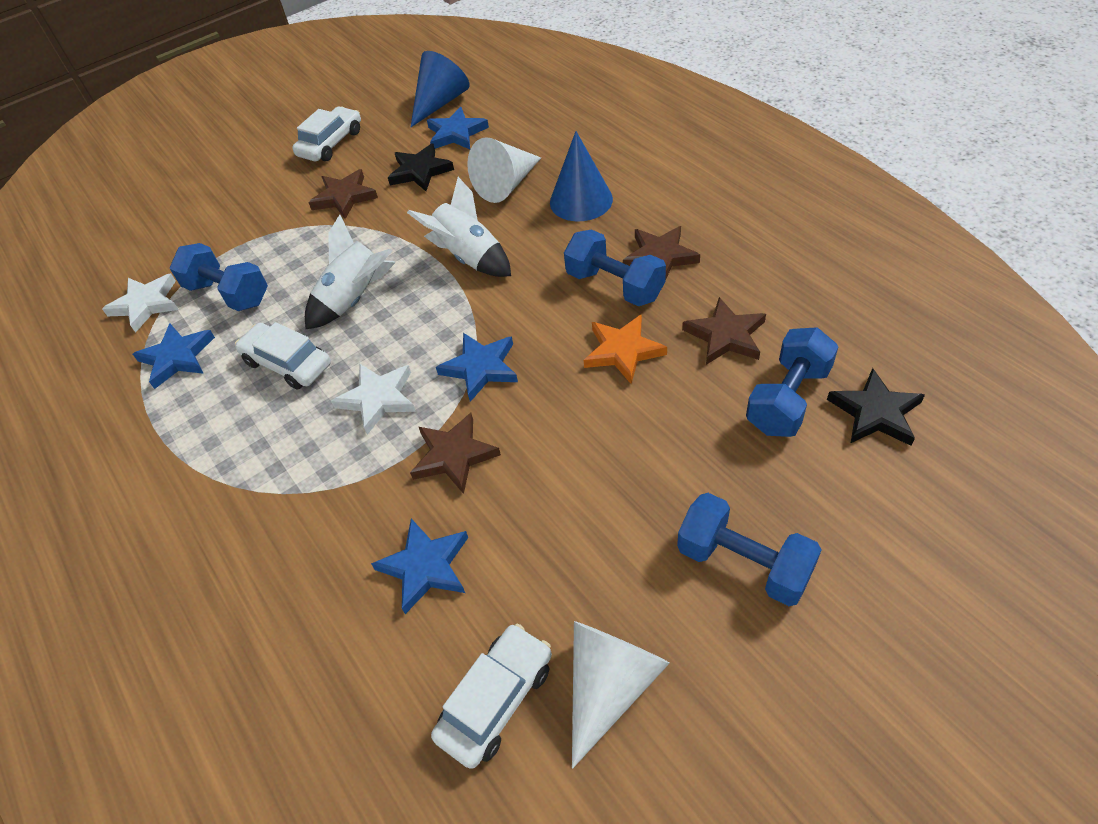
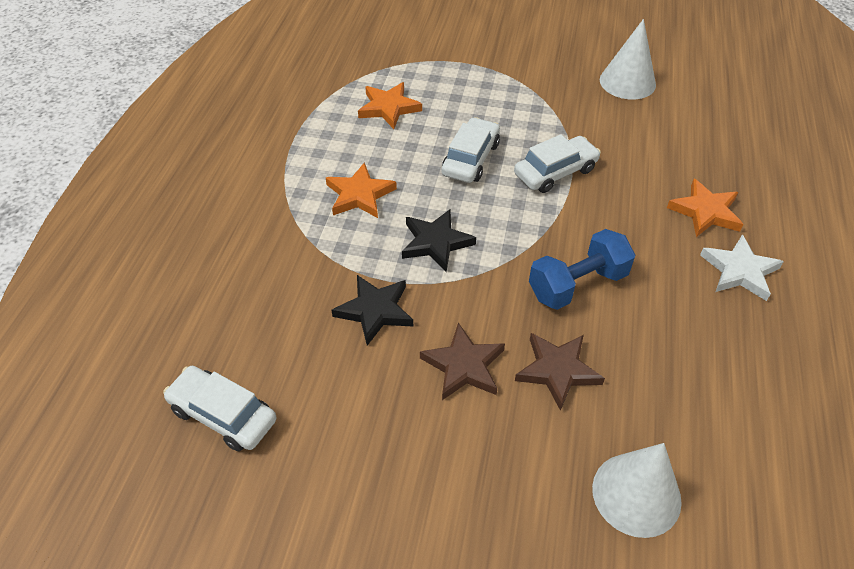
blue cone: 2 -> 0
blue dumbbell: 4 -> 1
blue star: 4 -> 0
brown star: 4 -> 2
orange star: 1 -> 3
white rocket: 2 -> 0
white star: 2 -> 1

